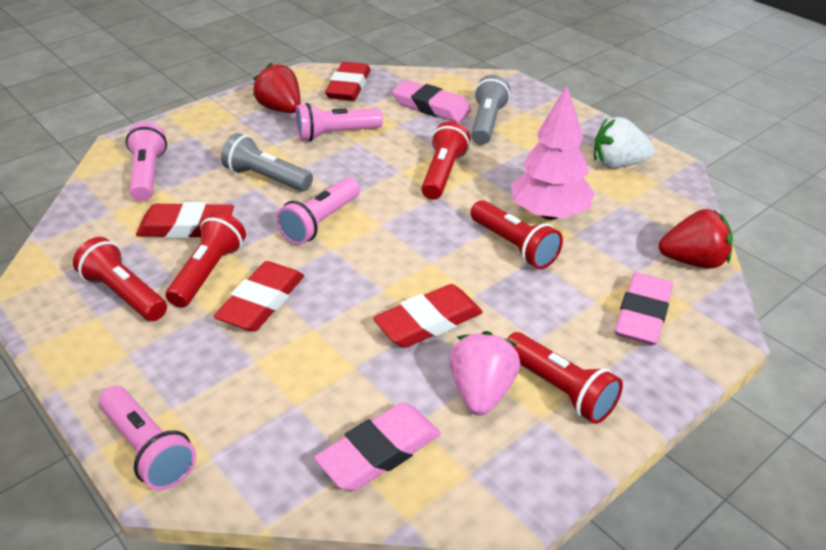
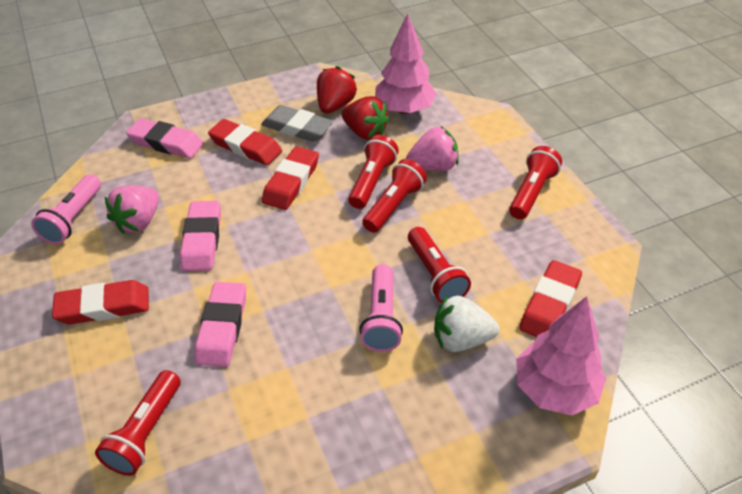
grey eraser: 0 -> 1
grey flashlight: 2 -> 0
pink flashlight: 4 -> 2
pink strawberry: 1 -> 2
pink tree: 1 -> 2

